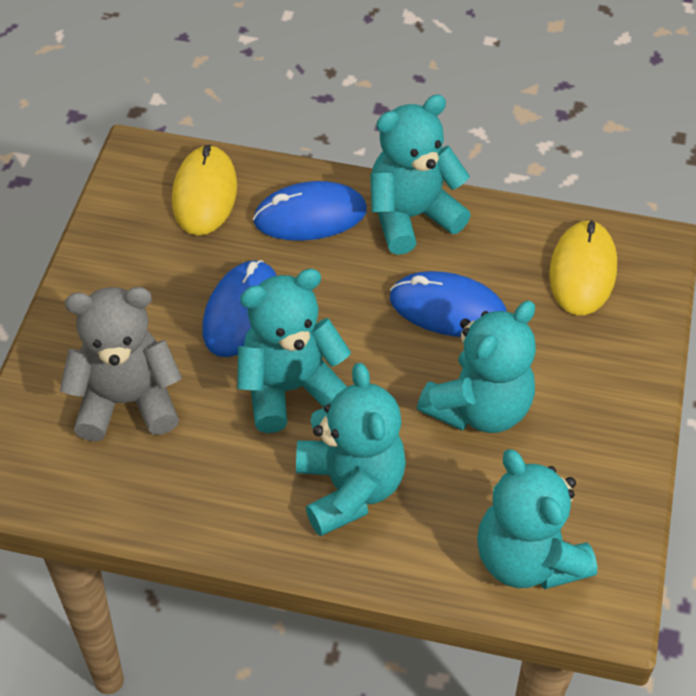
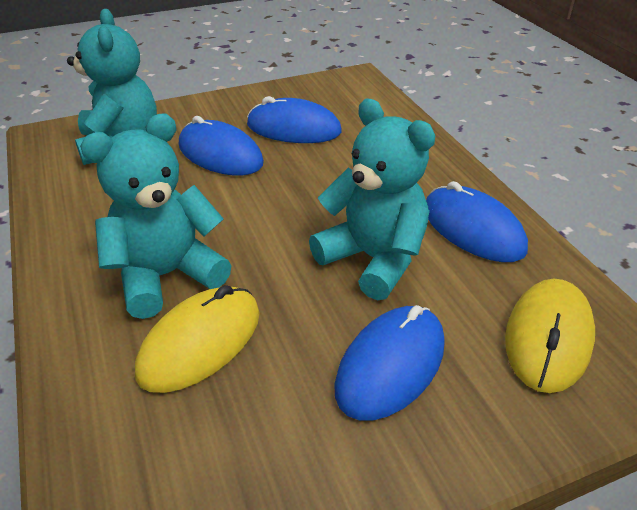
blue mouse: 3 -> 4
grey teddy bear: 1 -> 0
turquoise teddy bear: 5 -> 3

